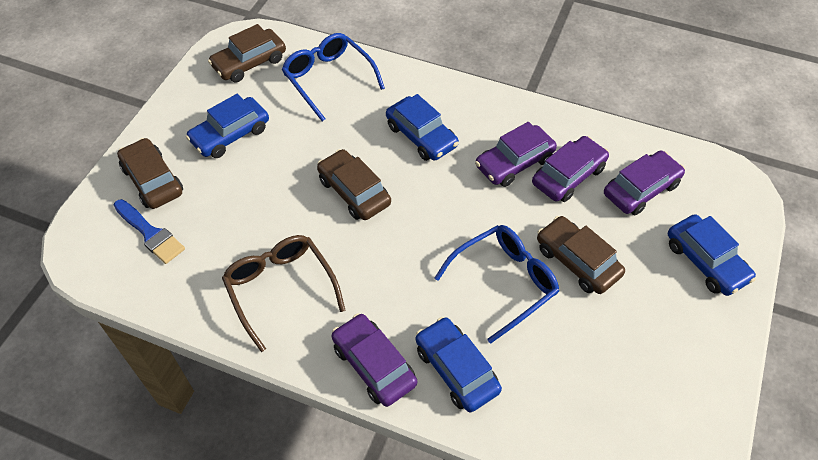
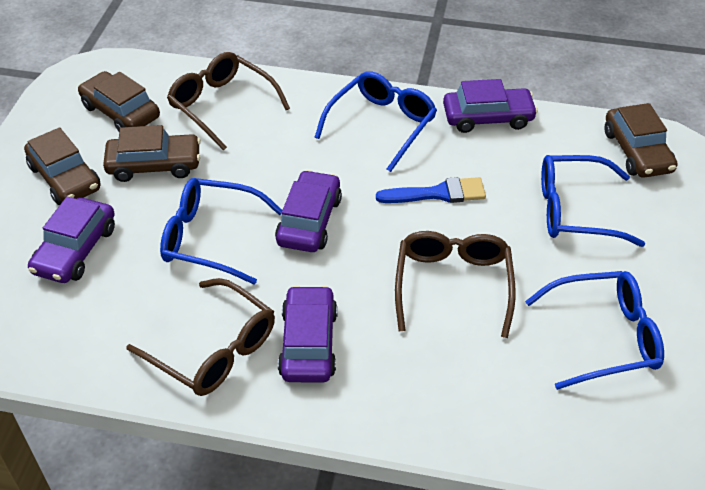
blue car: 4 -> 0
blue glasses: 2 -> 4
brown glasses: 1 -> 3

